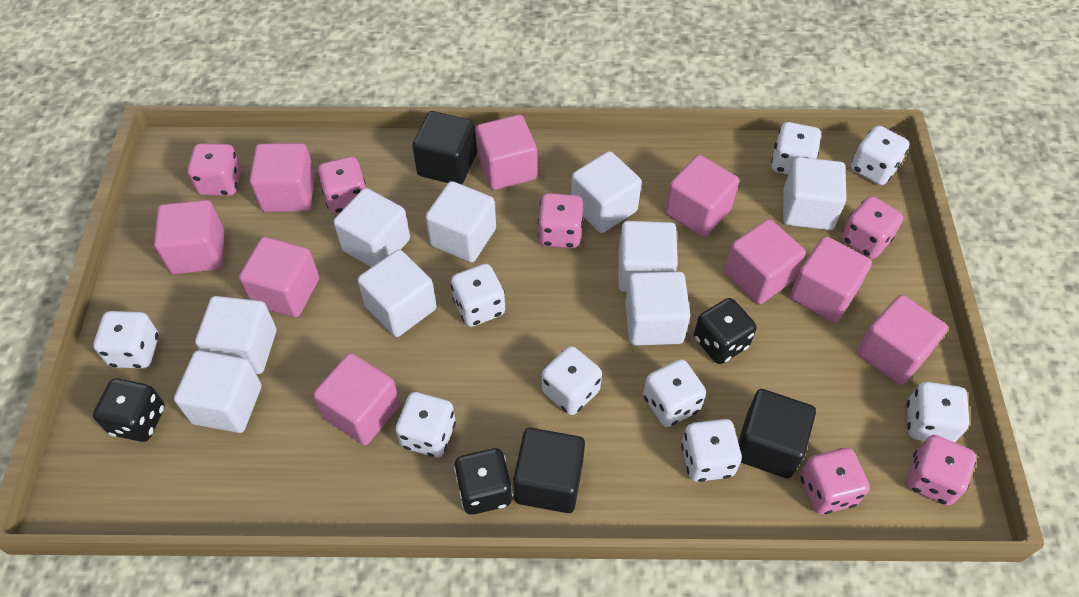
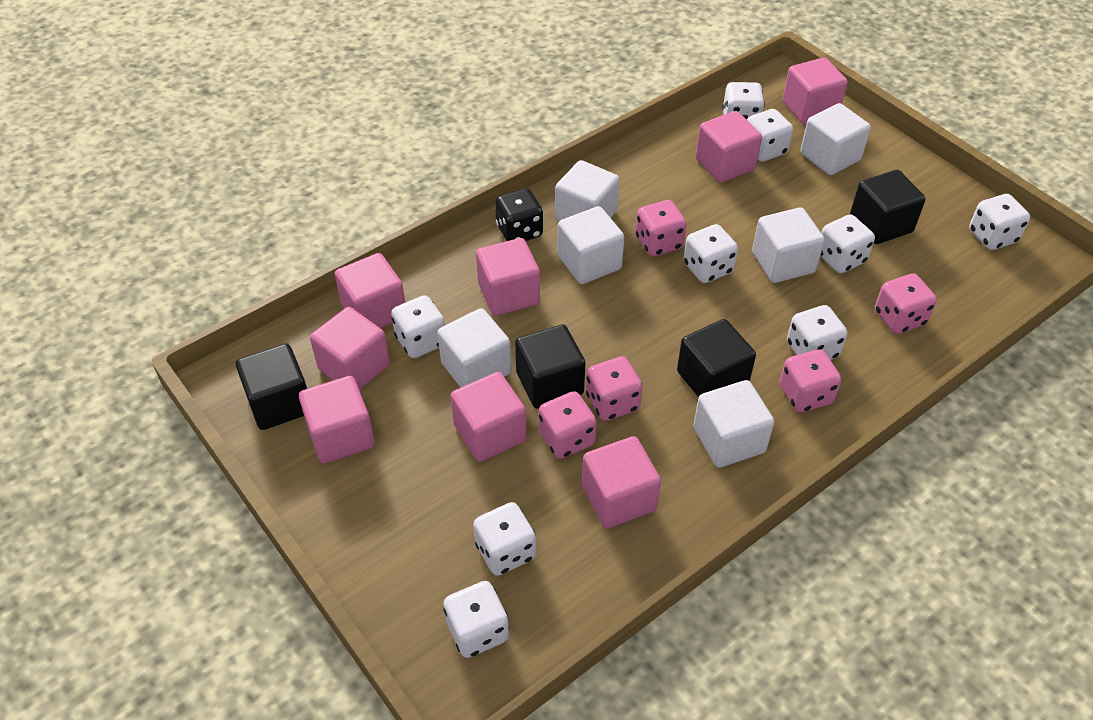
black cube: 3 -> 4
black dice: 3 -> 1
pink cube: 9 -> 8
pink dice: 6 -> 5
white cube: 9 -> 6

